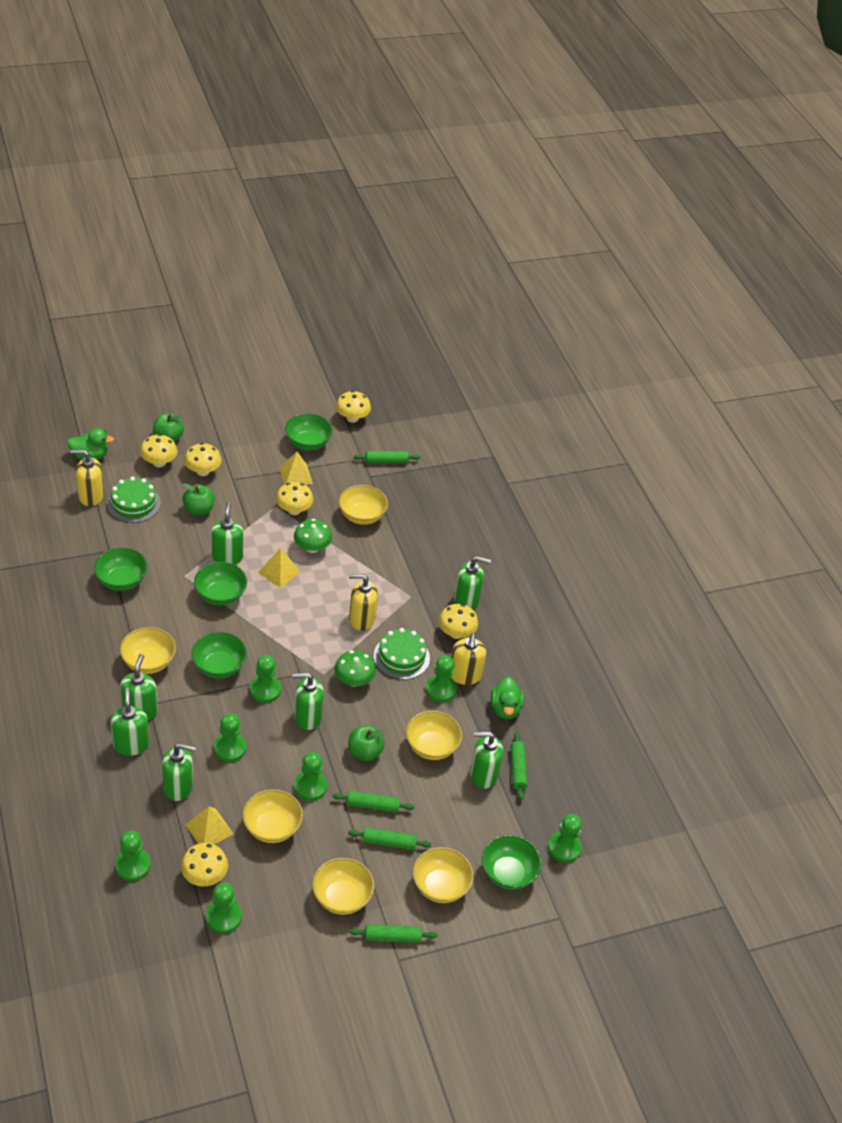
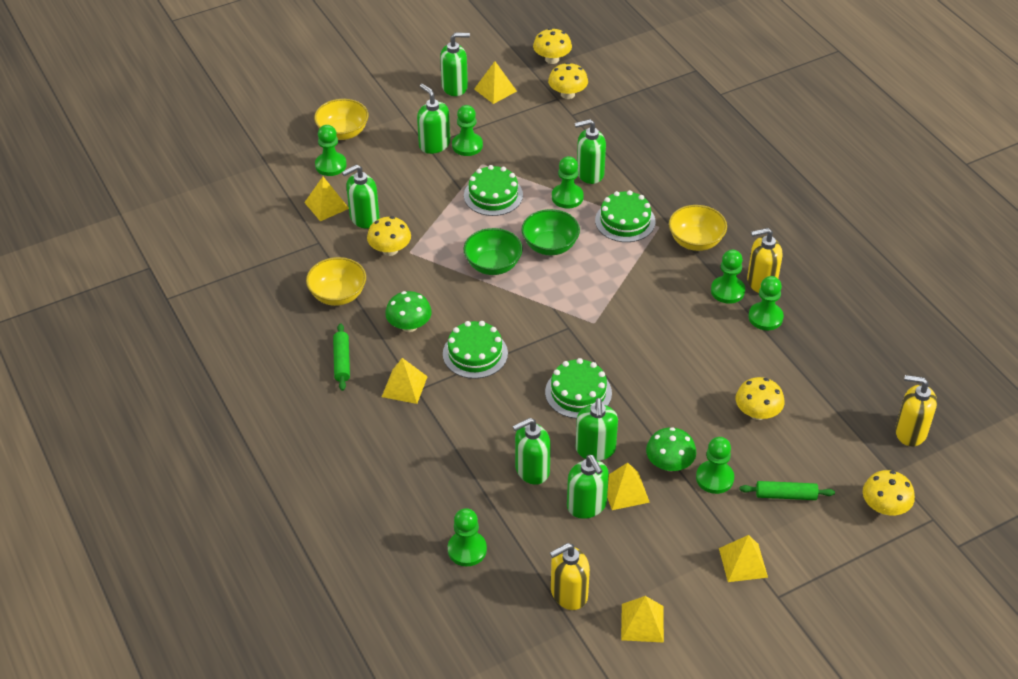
green apple: 3 -> 0
green bowl: 5 -> 2
green cake: 2 -> 4
green duck: 2 -> 0
green rolling pin: 5 -> 2
yellow bowl: 6 -> 3
yellow mushroom: 6 -> 5
yellow pyramid: 3 -> 6

